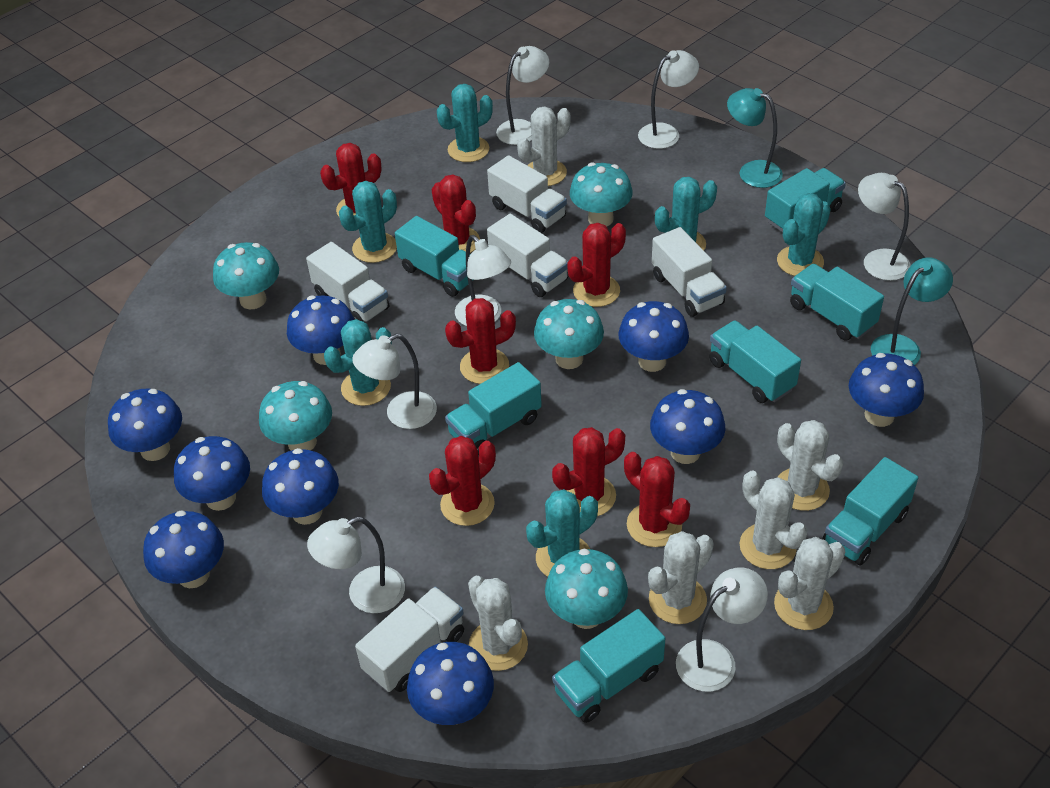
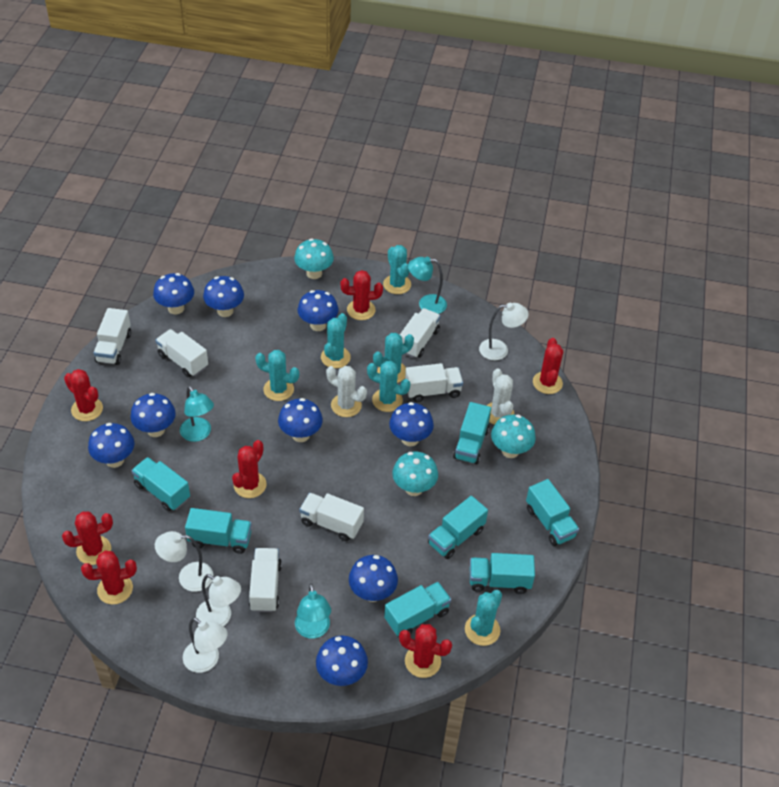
turquoise lamp: 2 -> 3
turquoise mushroom: 5 -> 3
white cactus: 6 -> 2
white lamp: 7 -> 4
white truck: 5 -> 6

